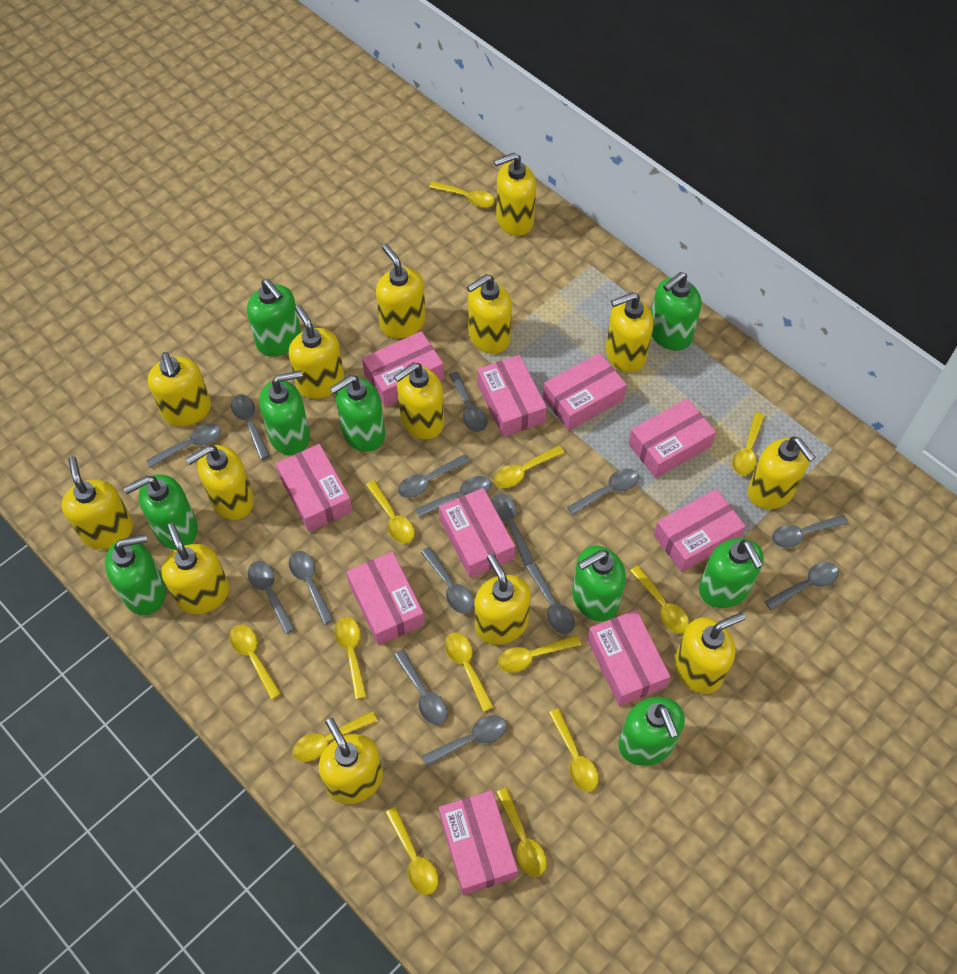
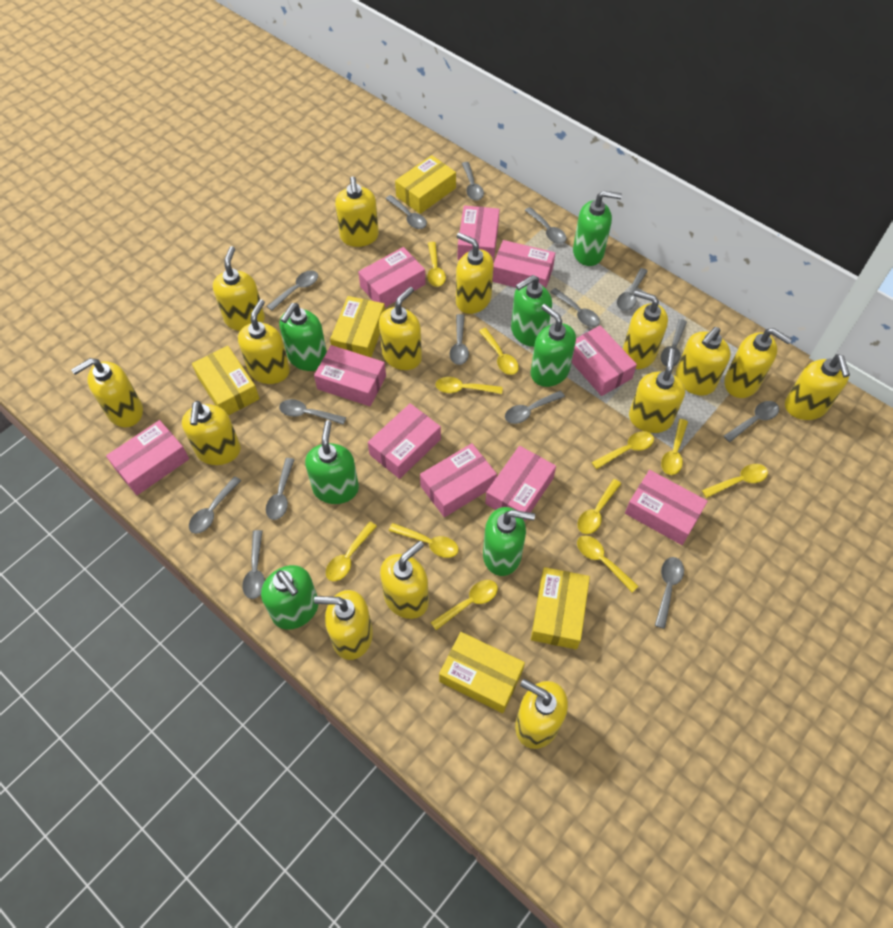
green soap dispenser: 9 -> 7
yellow box: 0 -> 5
yellow soap dispenser: 14 -> 15
yellow spoon: 13 -> 11

